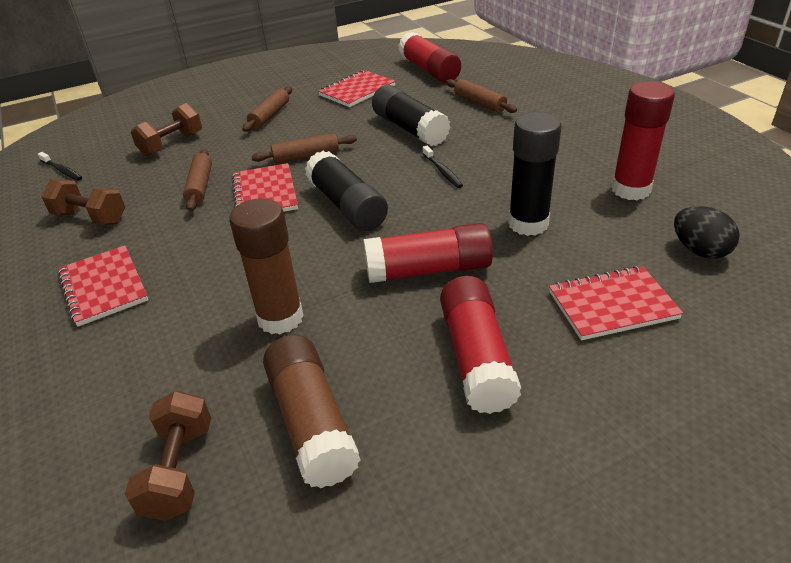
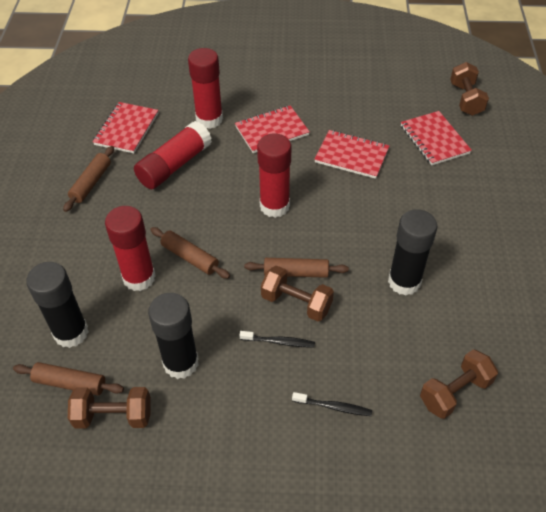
black egg: 1 -> 0
brown dumbbell: 3 -> 4
brown glue stick: 2 -> 0

